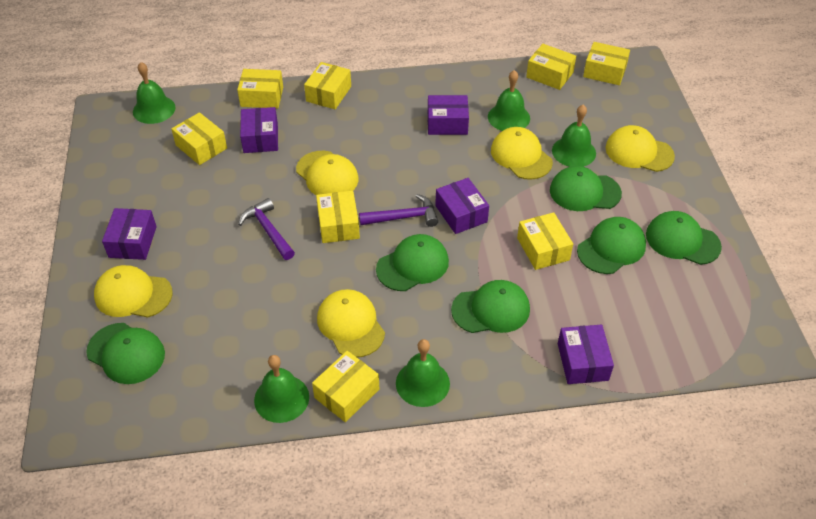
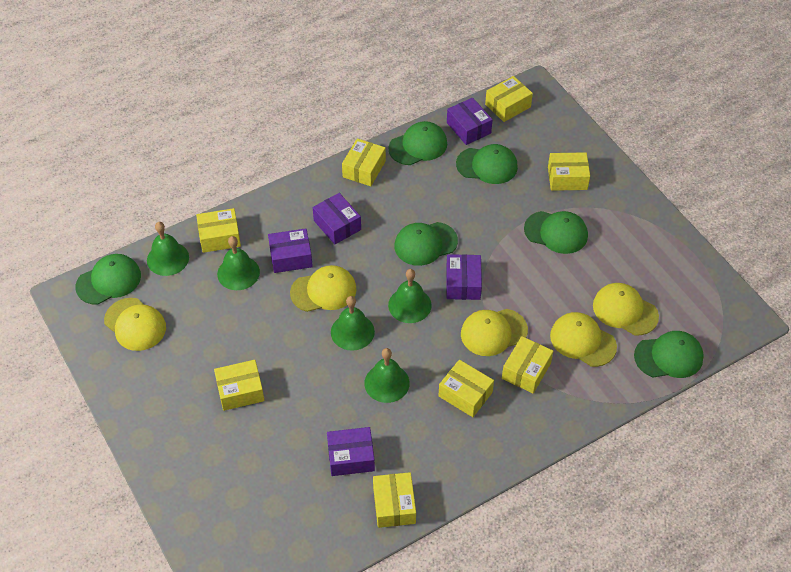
purple hammer: 2 -> 0

